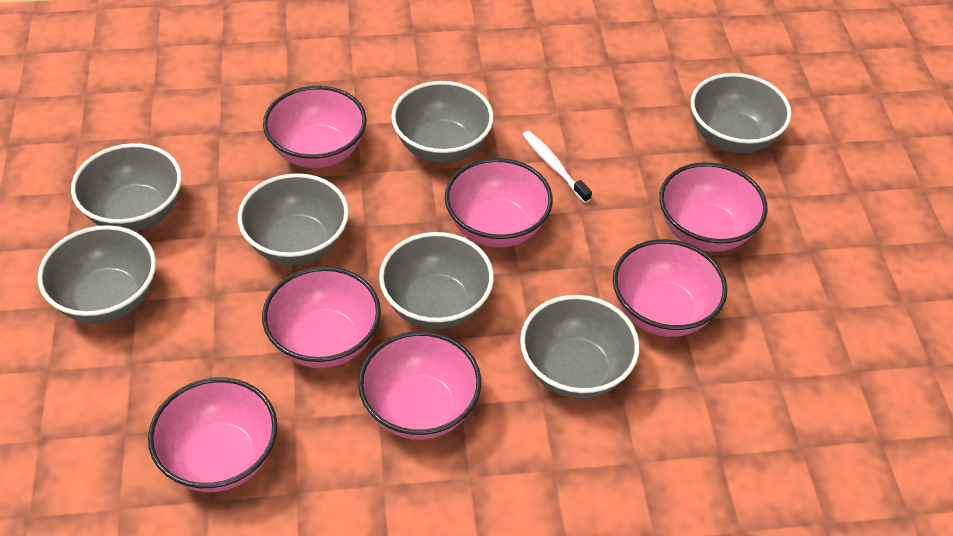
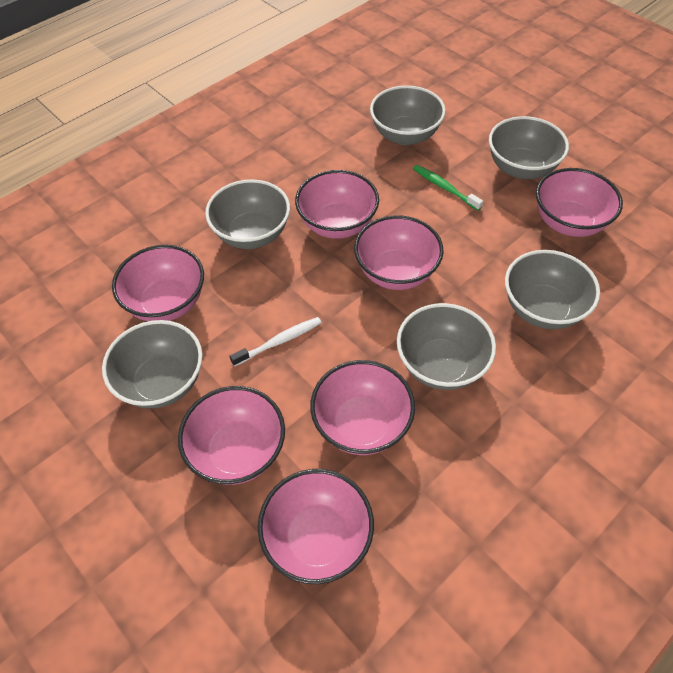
green toothbrush: 0 -> 1
grey bowl: 7 -> 6

